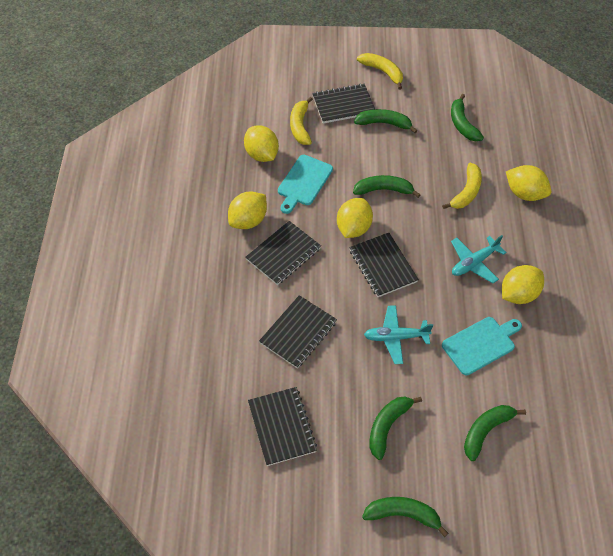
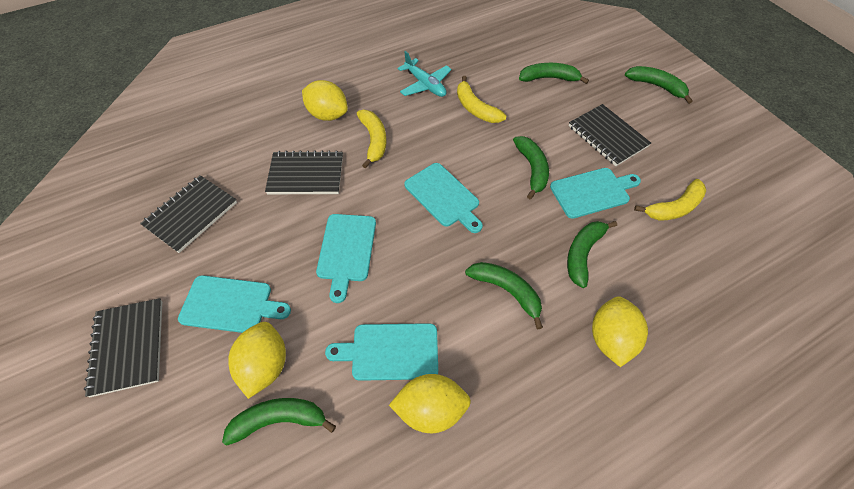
black notebook: 5 -> 4
turquoise cutting board: 2 -> 5
turquoise plane: 2 -> 1
yellow lemon: 5 -> 4

